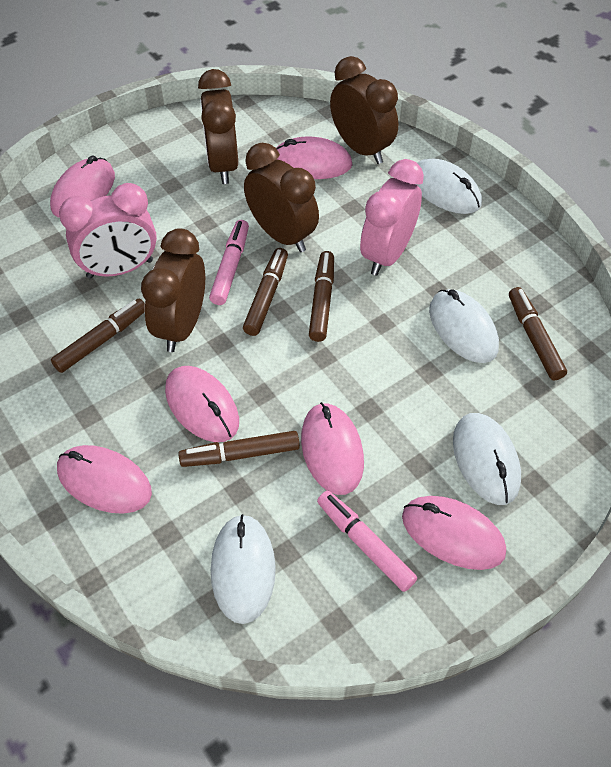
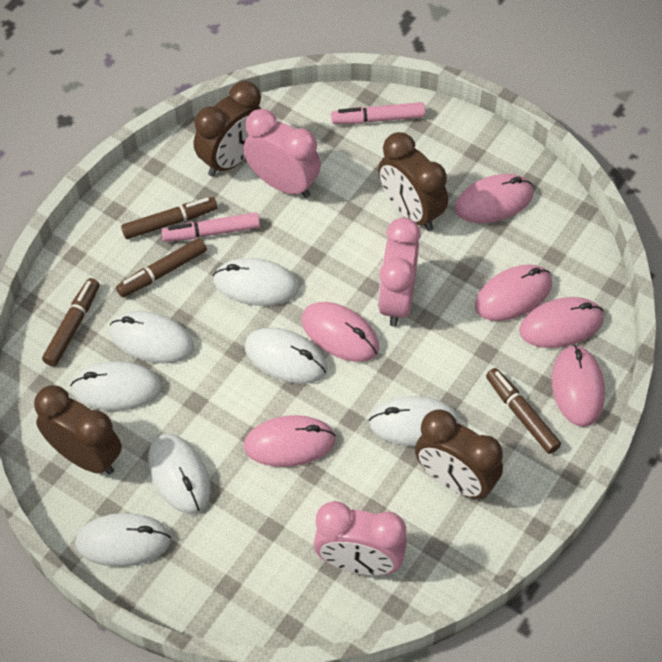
brown marker: 5 -> 4
pink clock: 2 -> 3
white mouse: 4 -> 7

